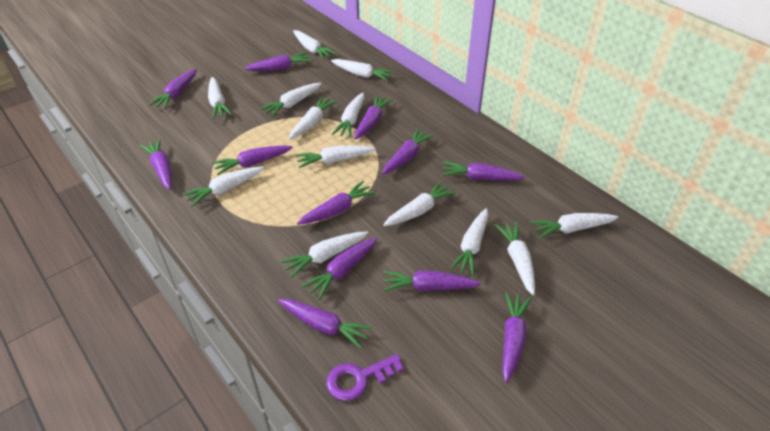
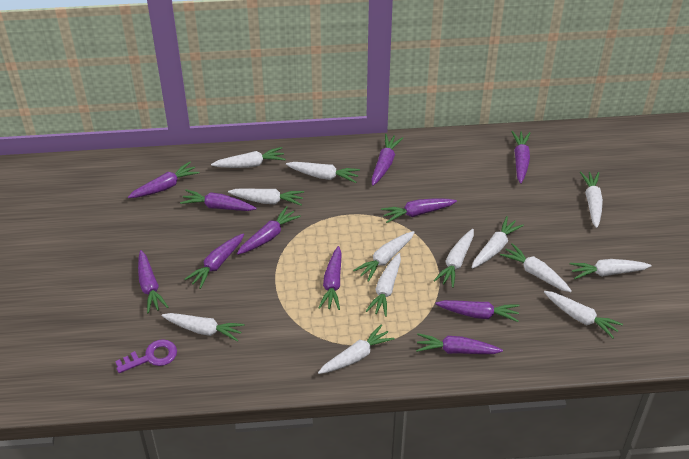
purple carrot: 12 -> 11

